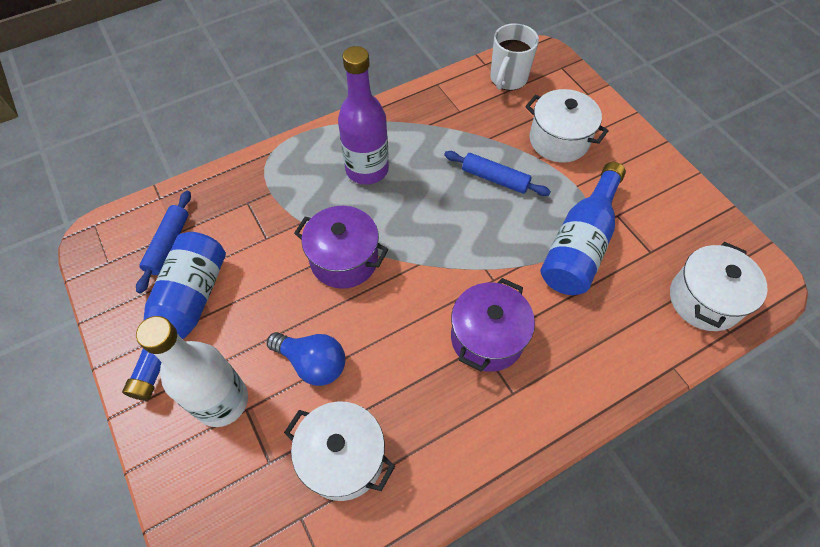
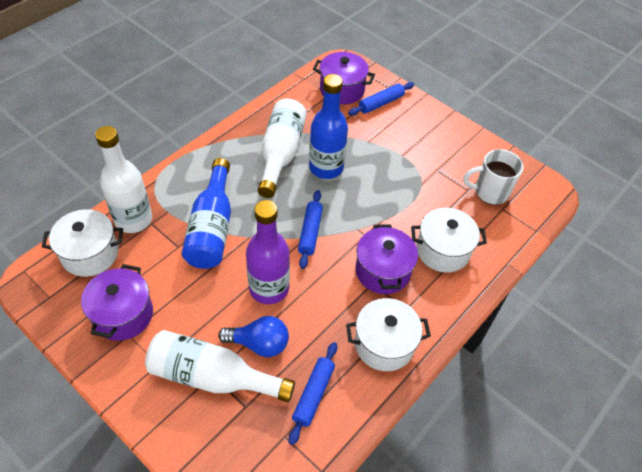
blue rolling pin: 2 -> 3
purple pot: 2 -> 3
white bottle: 1 -> 3

